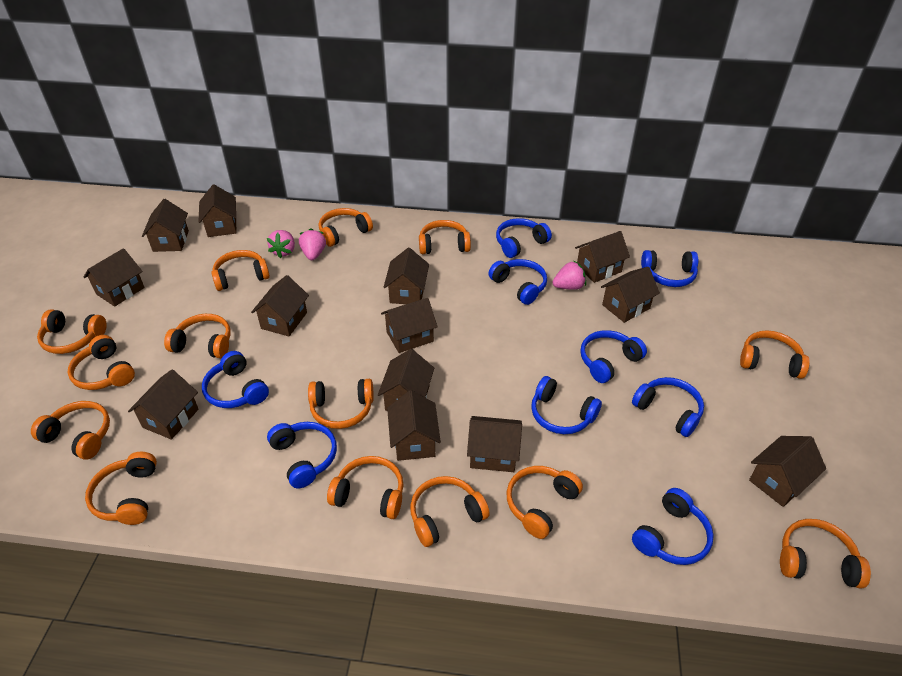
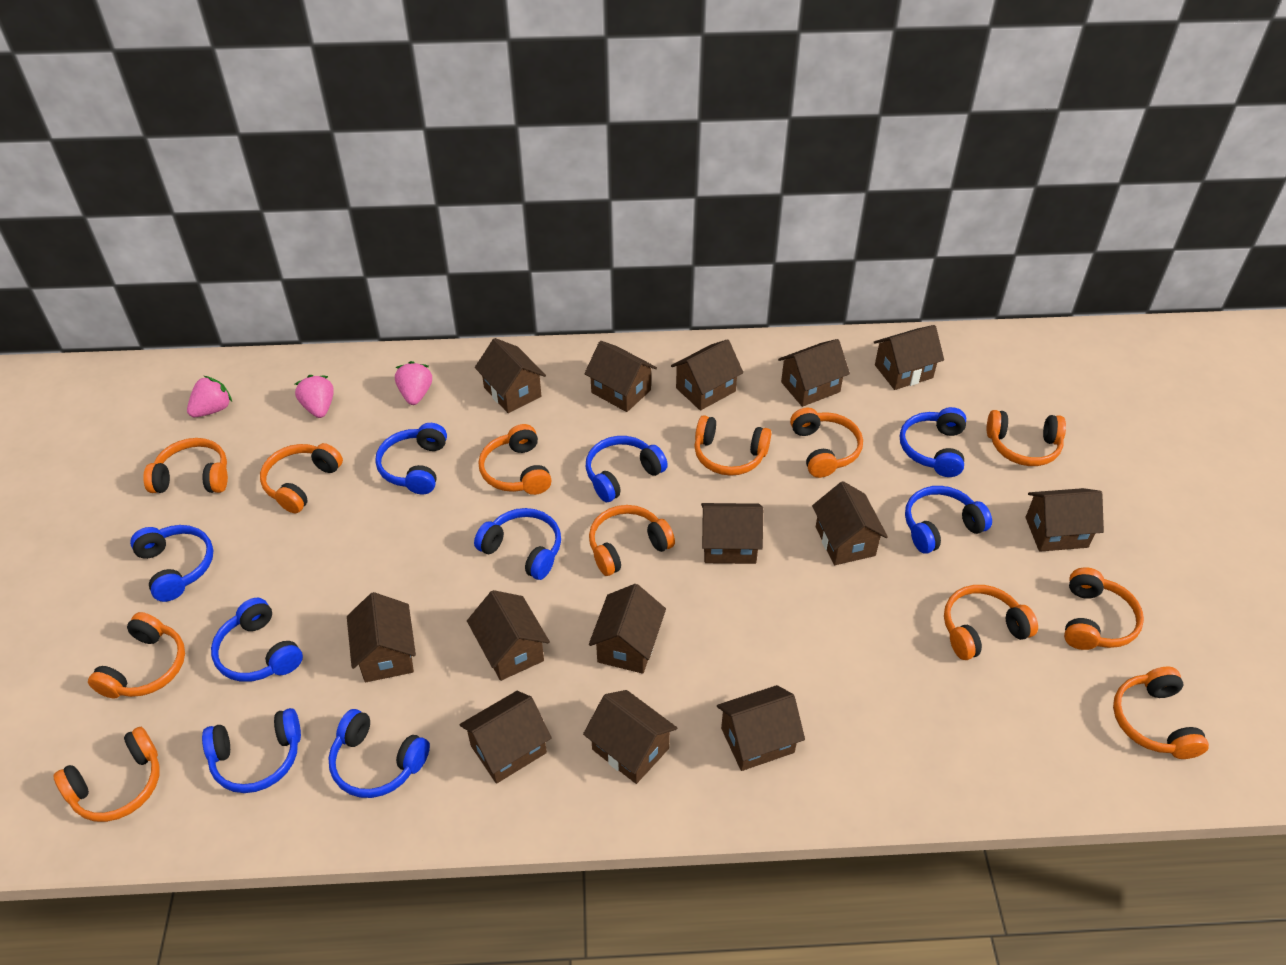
brown house: 13 -> 14
orange headphones: 14 -> 12

